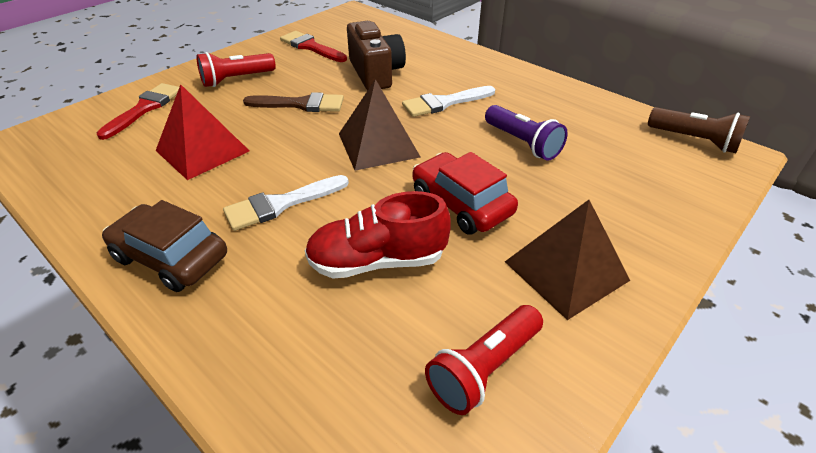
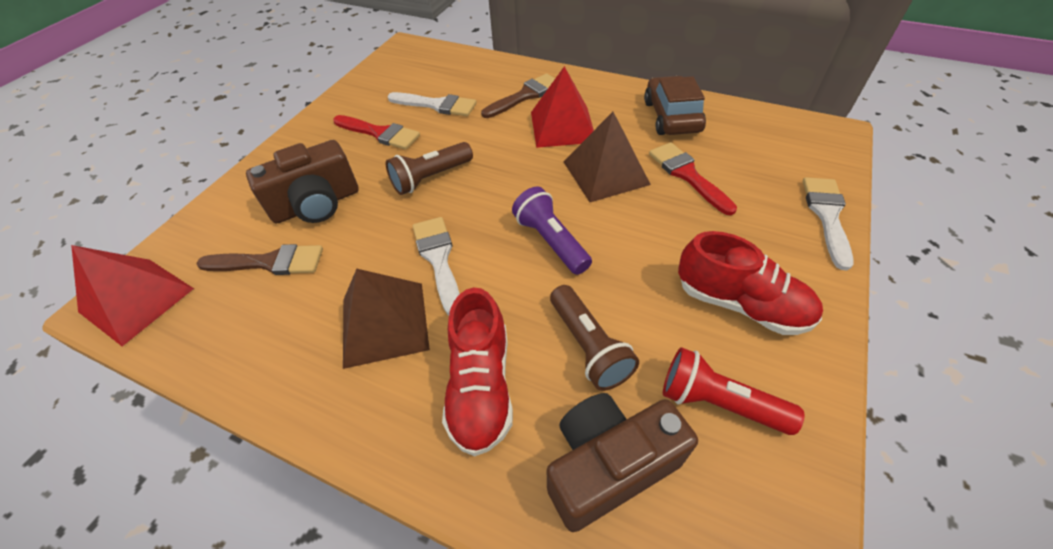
brown brush: 1 -> 2
brown camera: 1 -> 2
brown flashlight: 1 -> 2
red car: 1 -> 0
red flashlight: 2 -> 1
red pyramid: 1 -> 2
red shoe: 1 -> 2
white brush: 2 -> 3

